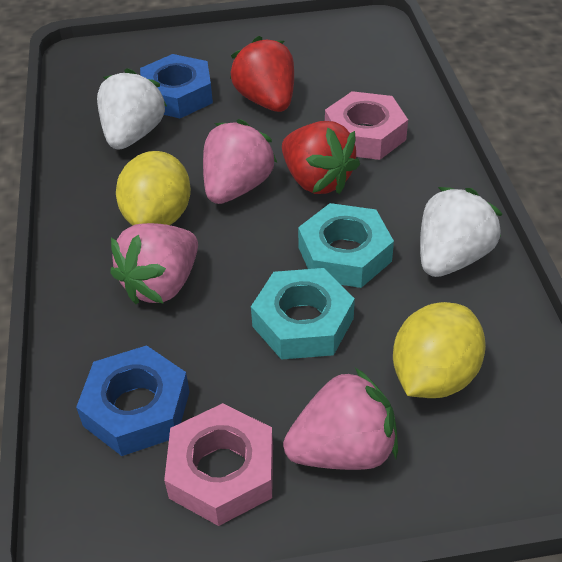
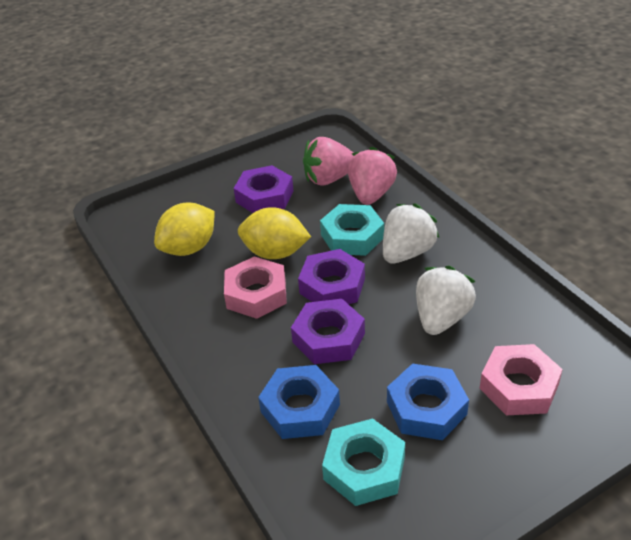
pink strawberry: 3 -> 2
purple nut: 0 -> 3
red strawberry: 2 -> 0

